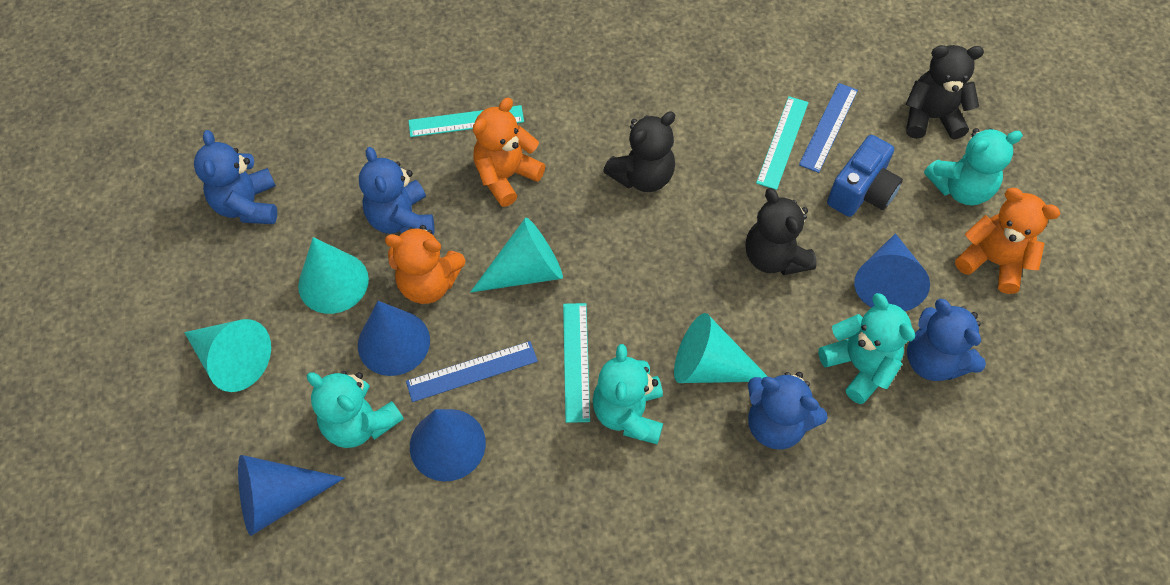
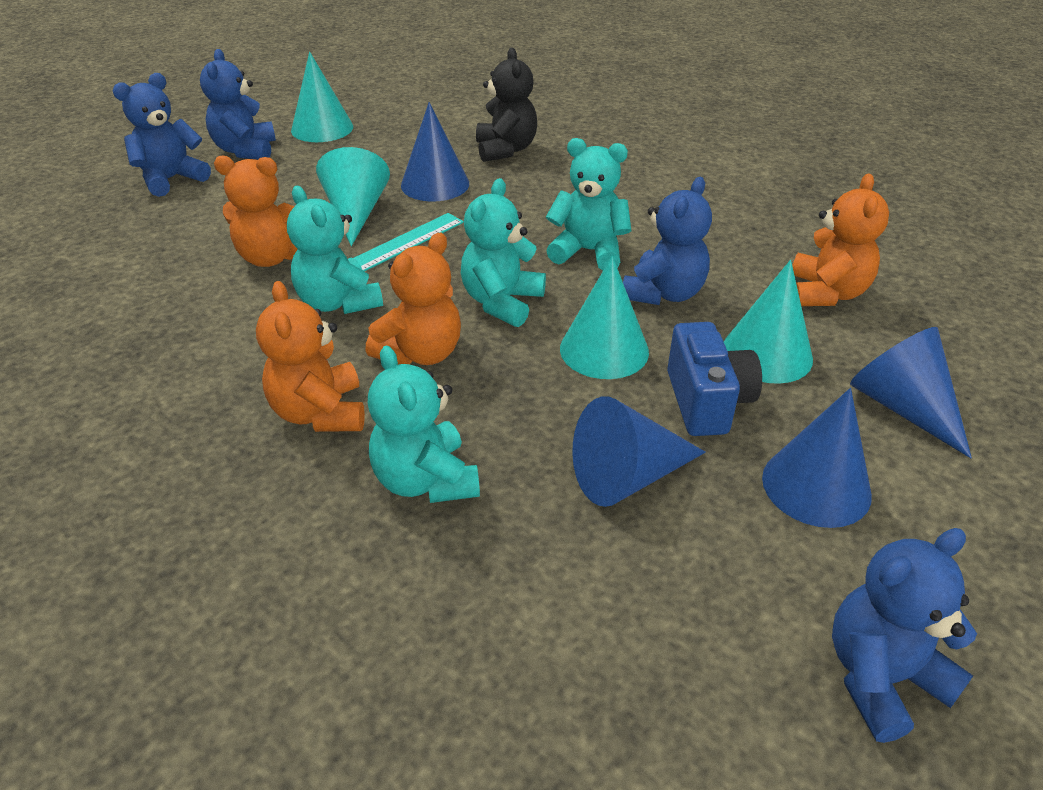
black teddy bear: 3 -> 1
blue ruler: 2 -> 0
orange teddy bear: 3 -> 4
turquoise ruler: 3 -> 1

